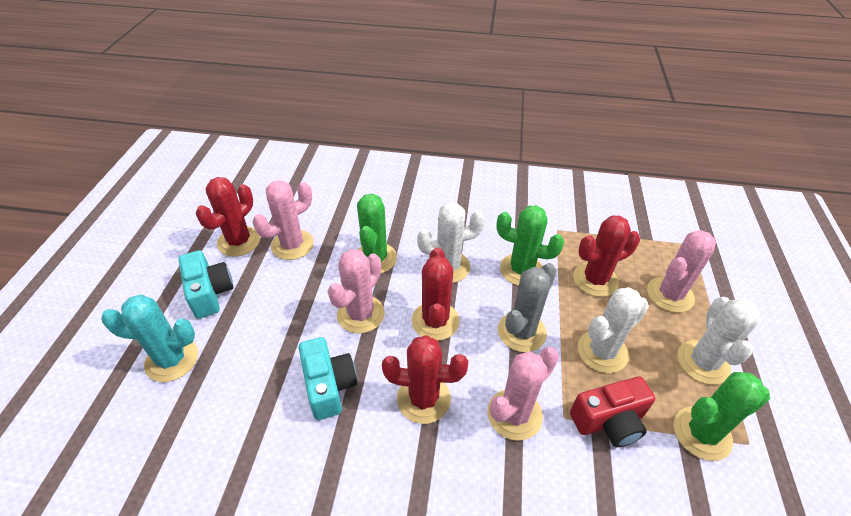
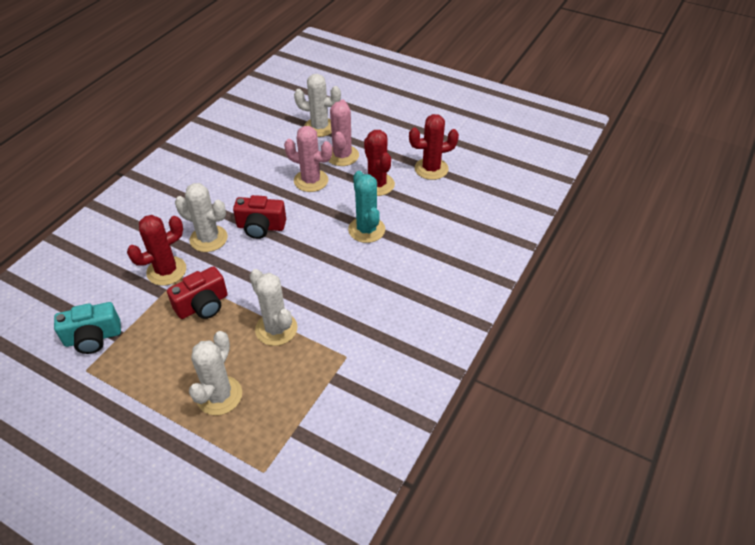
green cactus: 3 -> 0
grey cactus: 1 -> 0
pink cactus: 4 -> 2
red cactus: 4 -> 3
red camera: 1 -> 2
turquoise camera: 2 -> 1
white cactus: 3 -> 4

